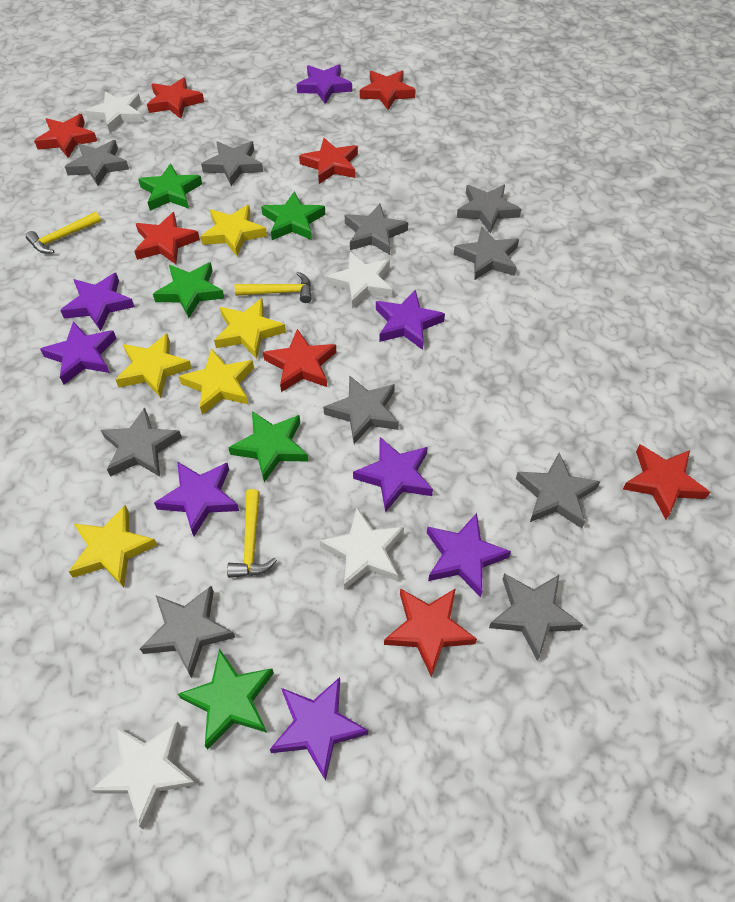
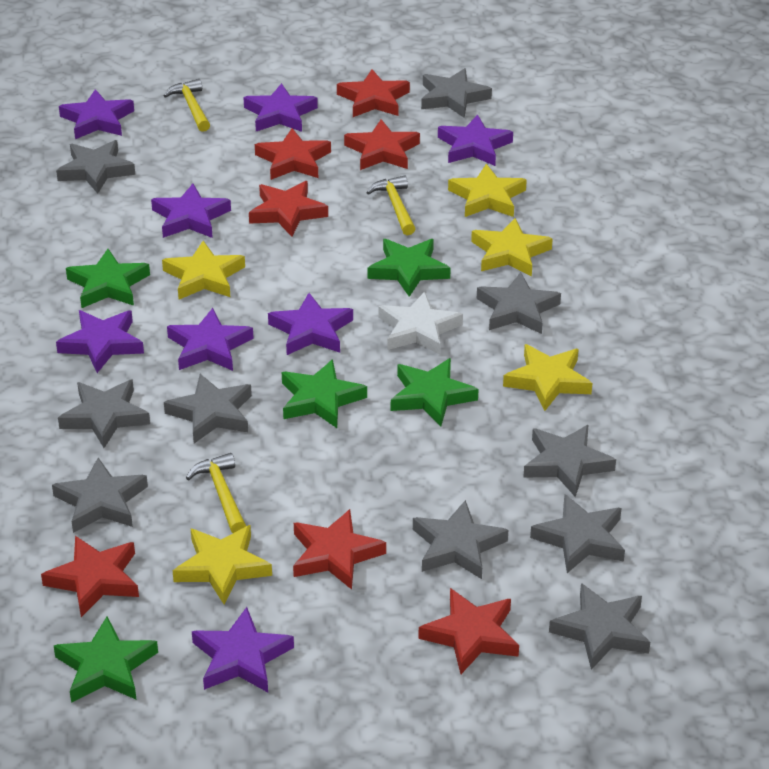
red star: 8 -> 7
white star: 4 -> 1

